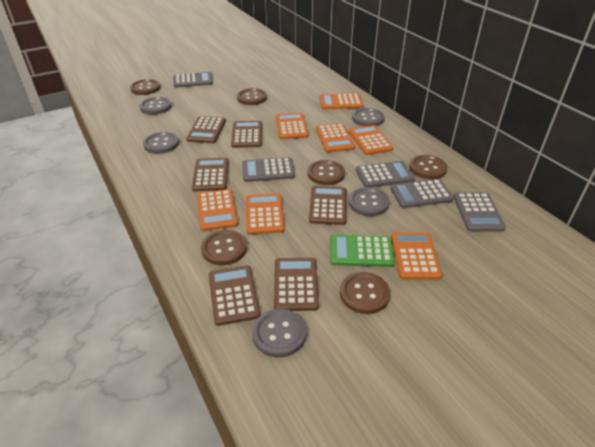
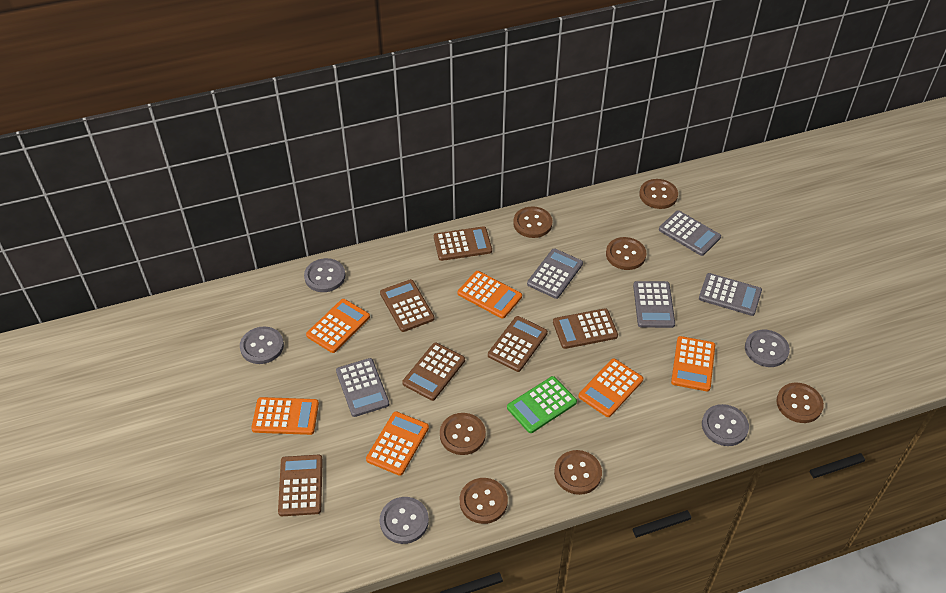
brown button: 6 -> 7
orange calculator: 7 -> 6

